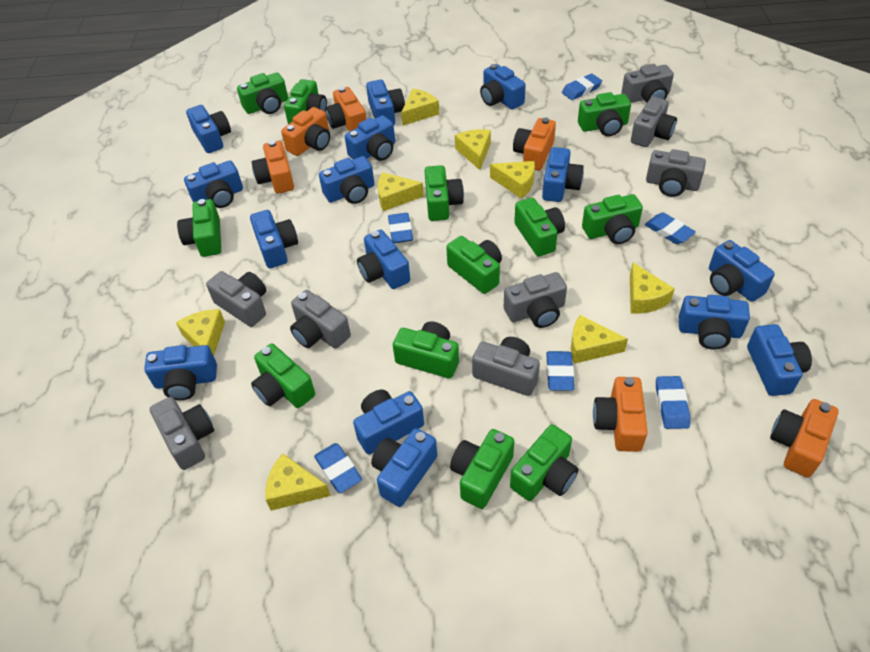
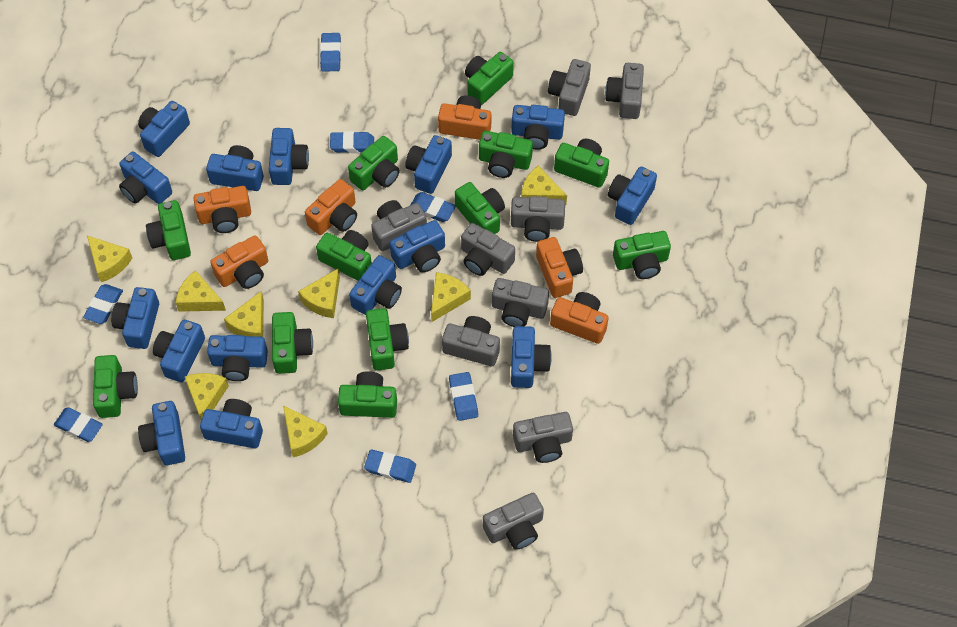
blue eraser: 6 -> 7
grey camera: 8 -> 9

